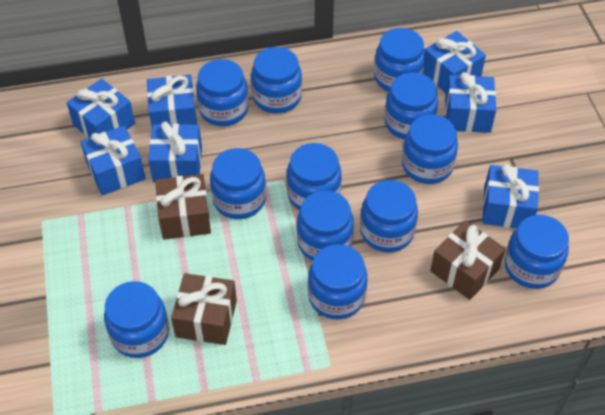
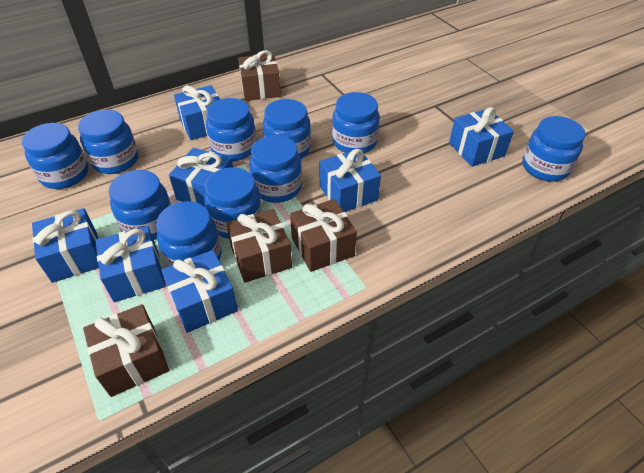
blue jar: 12 -> 10
brown gift: 3 -> 4

